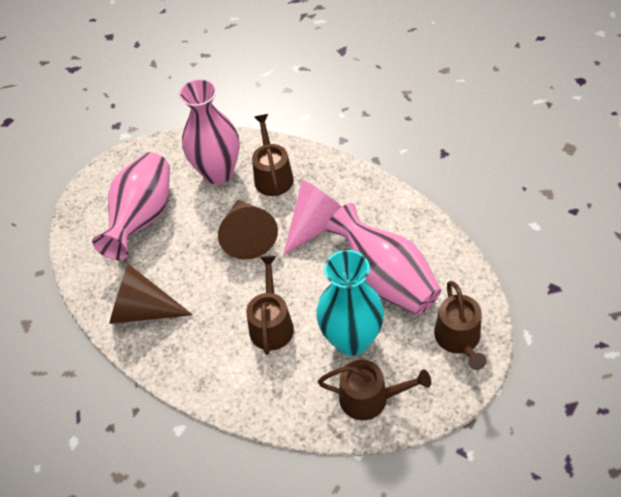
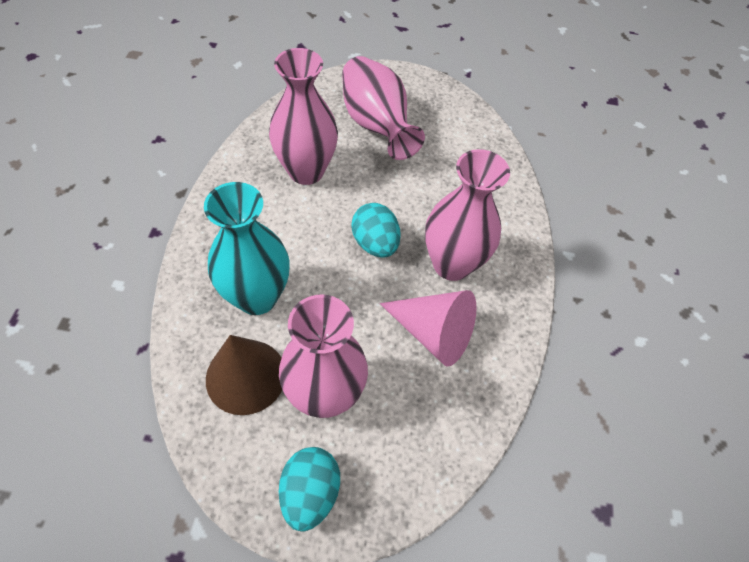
brown cone: 2 -> 1
brown watering can: 4 -> 0
pink vase: 3 -> 4
turquoise egg: 0 -> 2

